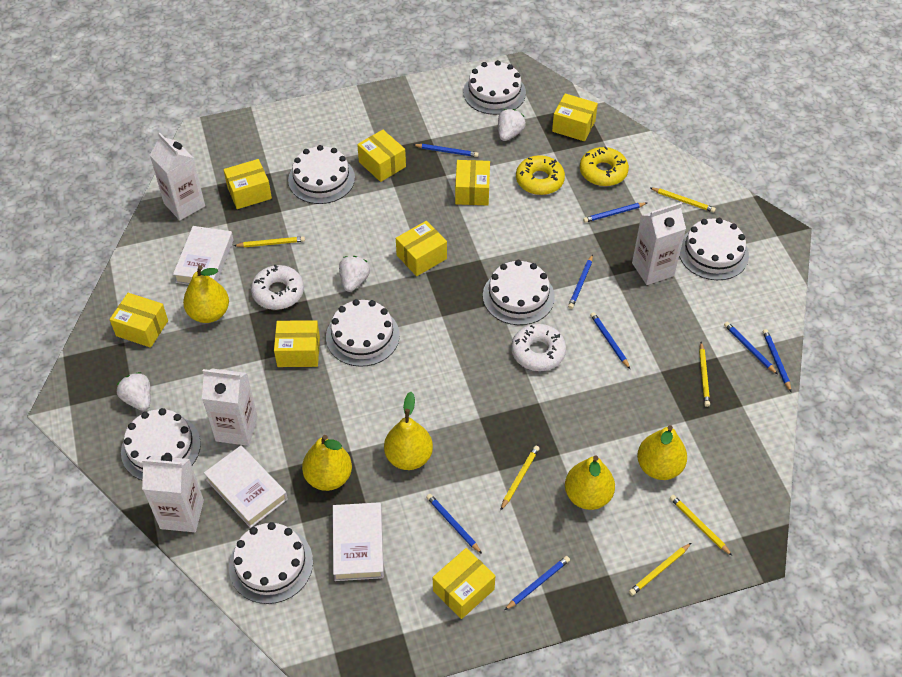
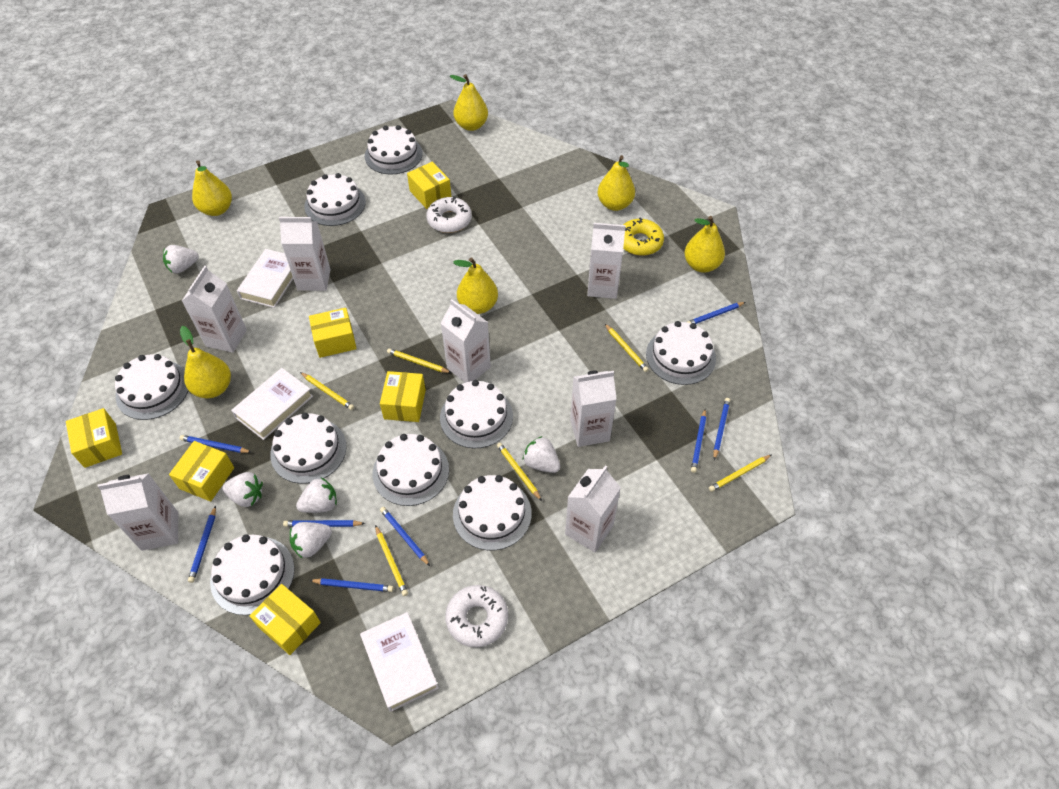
white cake: 7 -> 9
white carton: 4 -> 7
white strawberry: 3 -> 5
yellow box: 8 -> 6
yellow donut: 2 -> 1
yellow pear: 5 -> 6

